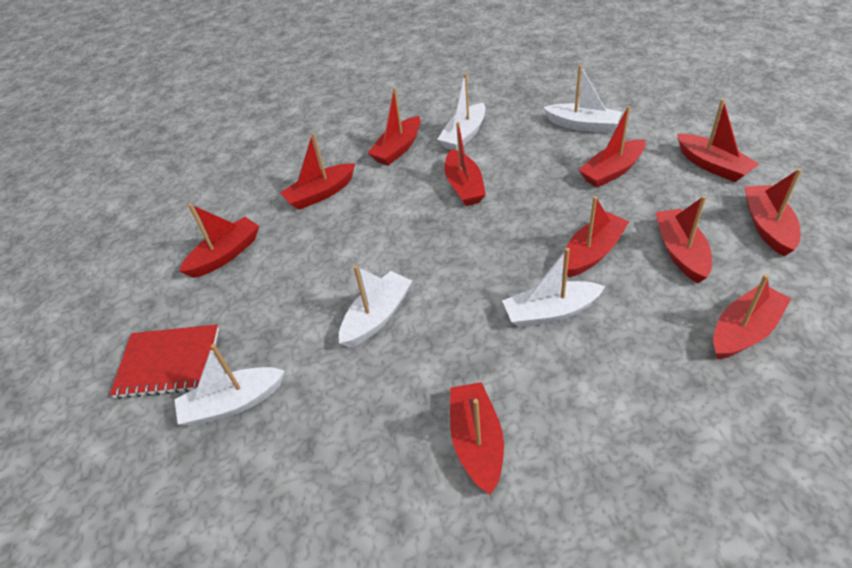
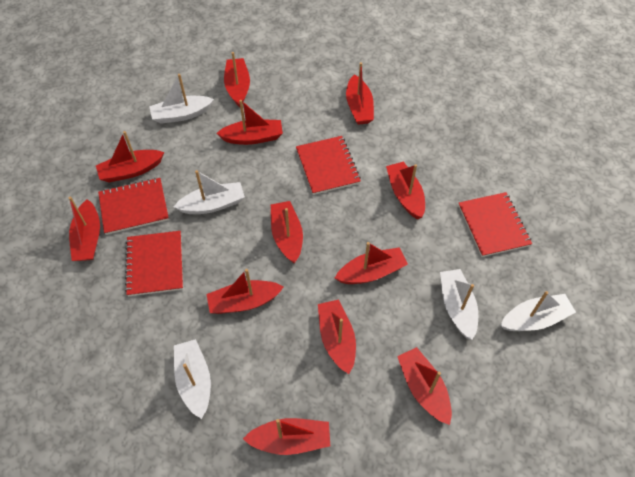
red boat: 11 -> 12
red notebook: 1 -> 4

